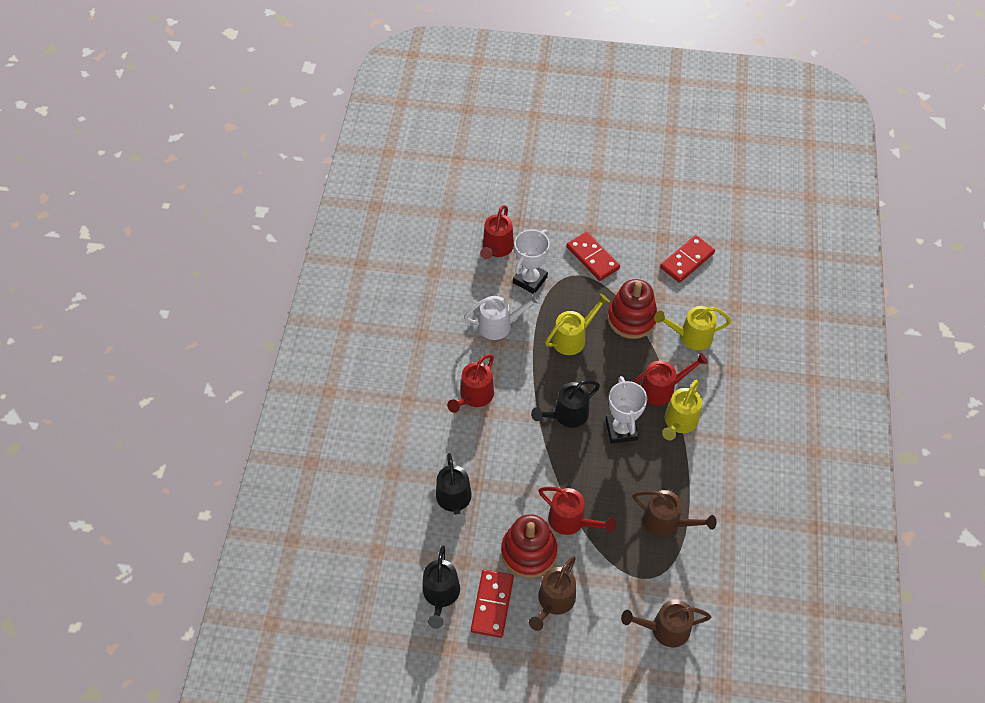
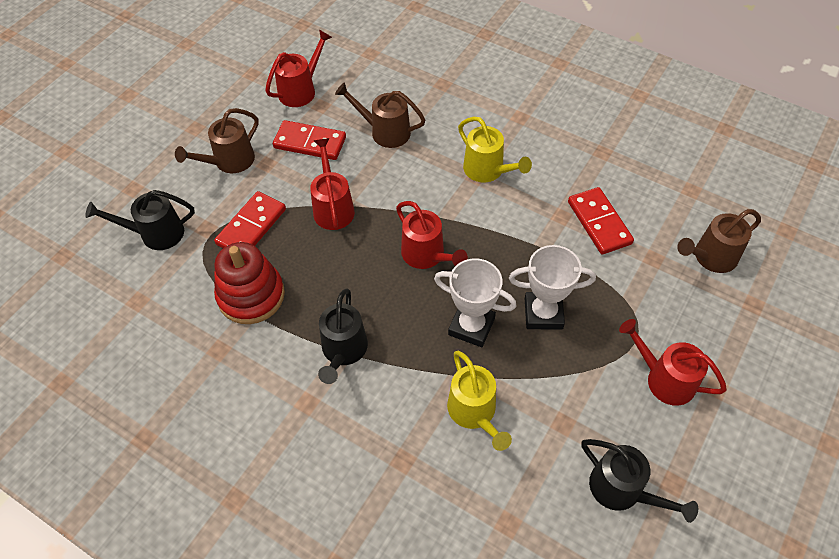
red stacking toy: 2 -> 1
white watering can: 1 -> 0
yellow watering can: 3 -> 2

